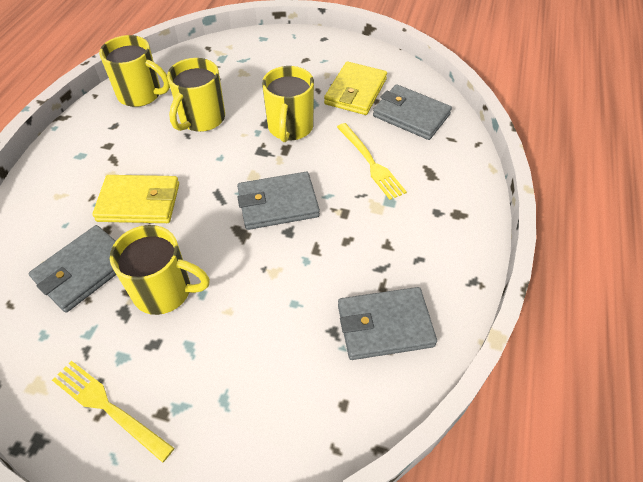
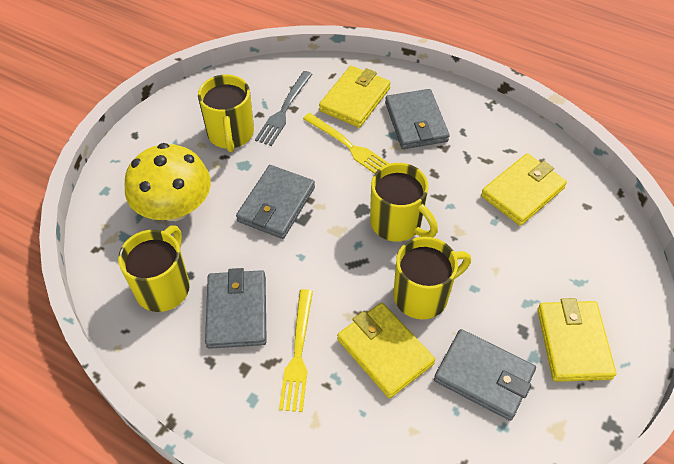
grey fork: 0 -> 1
yellow mushroom: 0 -> 1
yellow wallet: 2 -> 4

